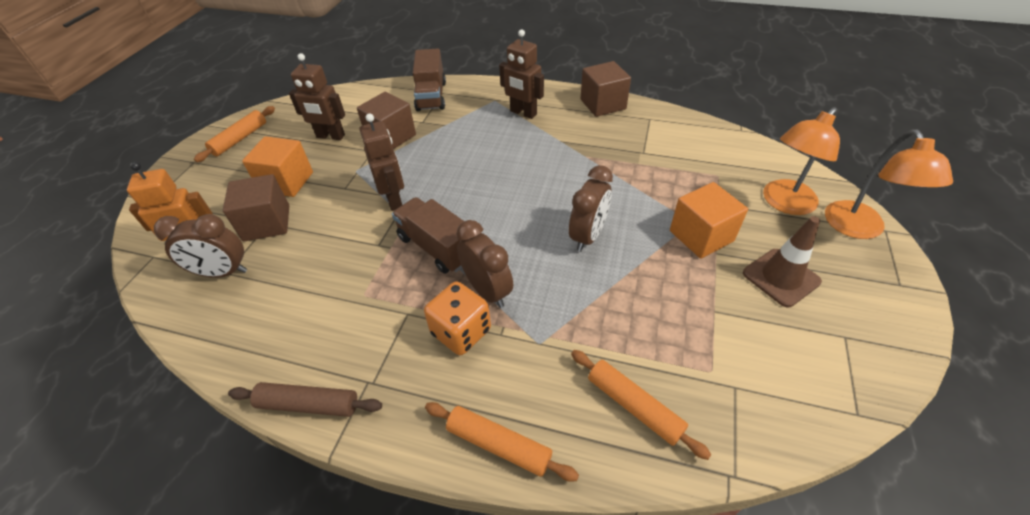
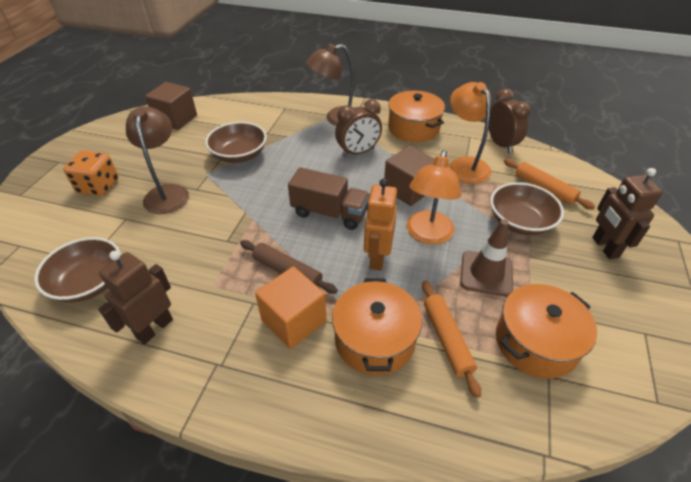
brown bowl: 0 -> 3
brown clock: 3 -> 2
brown cube: 3 -> 2
brown lamp: 0 -> 2
brown robot: 3 -> 2
brown truck: 2 -> 1
orange cube: 2 -> 1
orange pot: 0 -> 3
orange rolling pin: 3 -> 2

